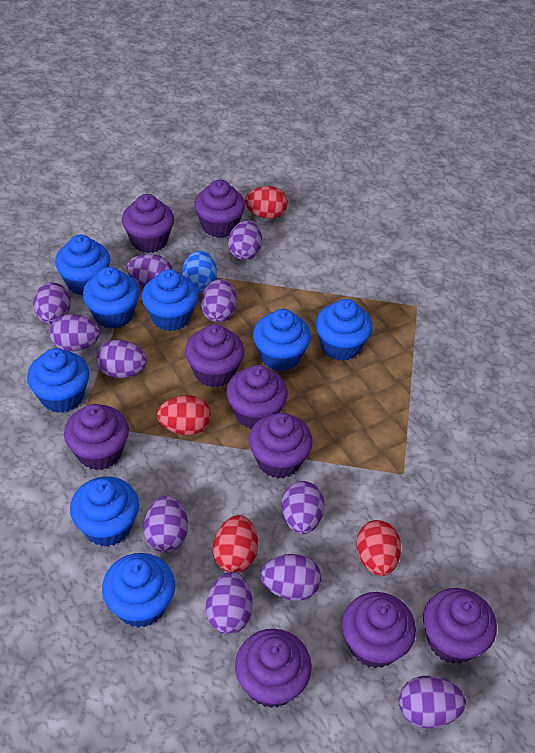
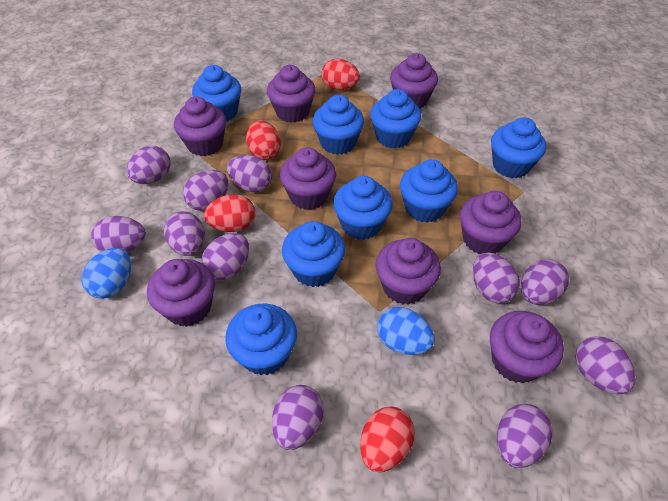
blue egg: 1 -> 2
purple cupcake: 9 -> 8

